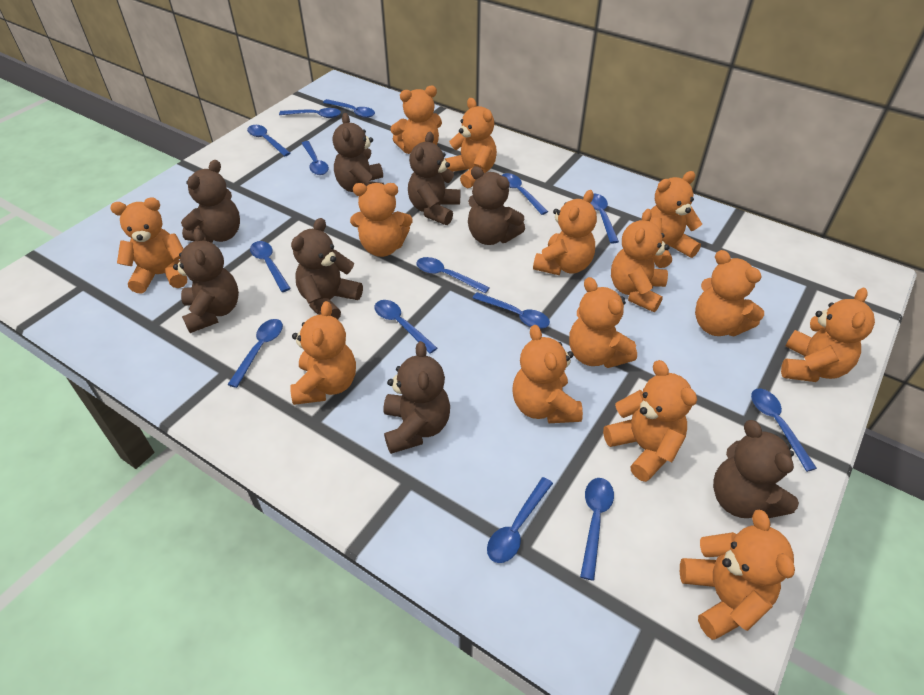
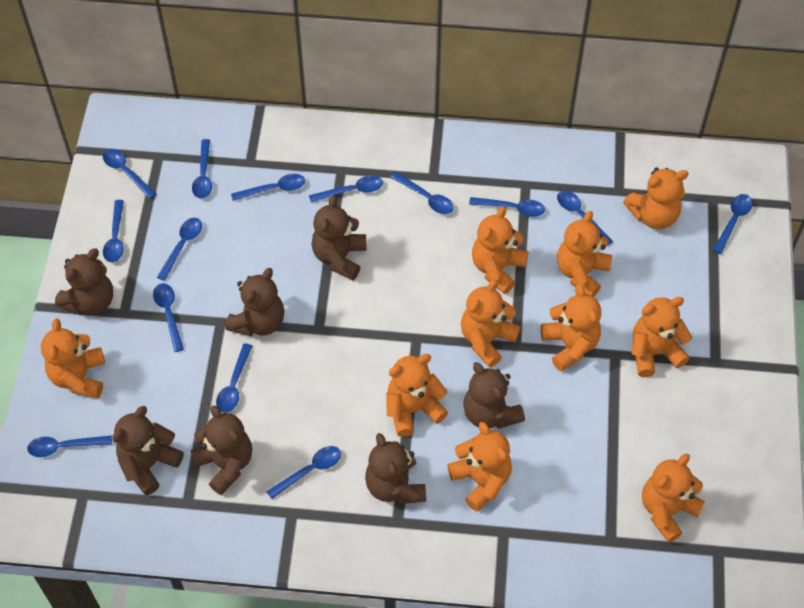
brown teddy bear: 8 -> 7
orange teddy bear: 14 -> 10

